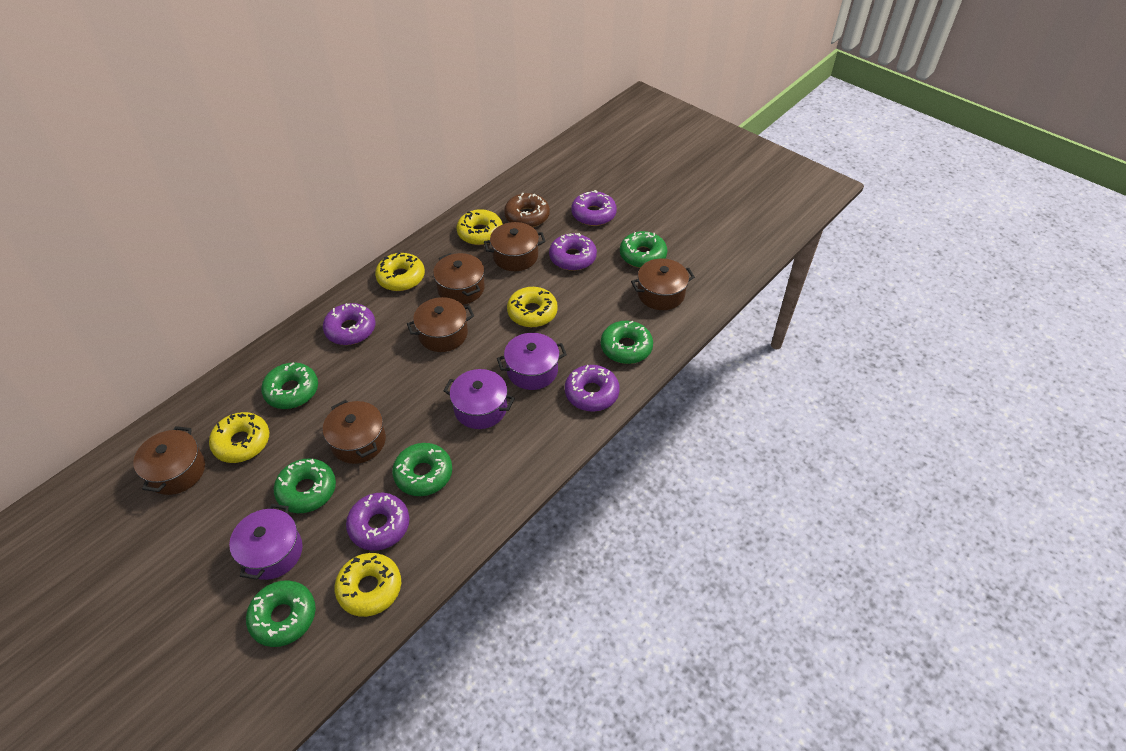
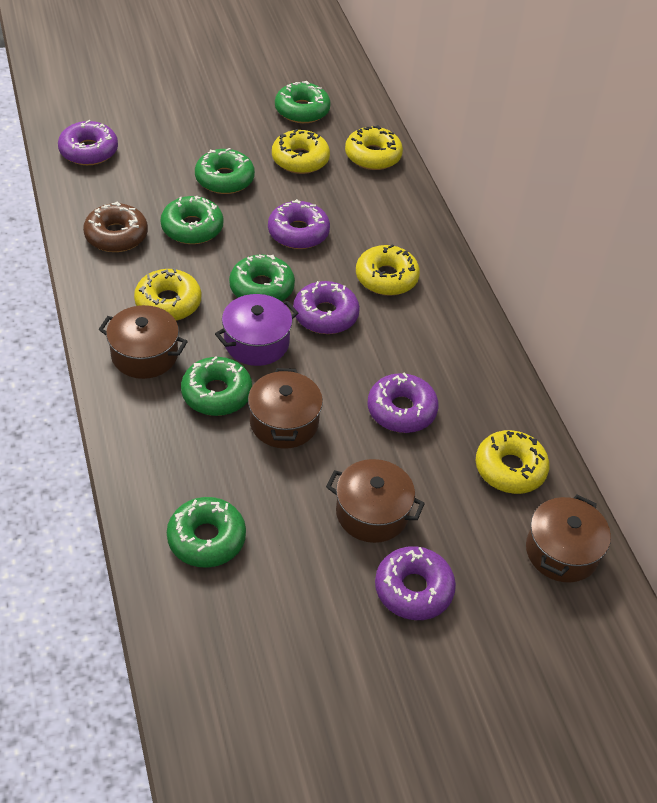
brown pot: 6 -> 4
purple pot: 3 -> 1

